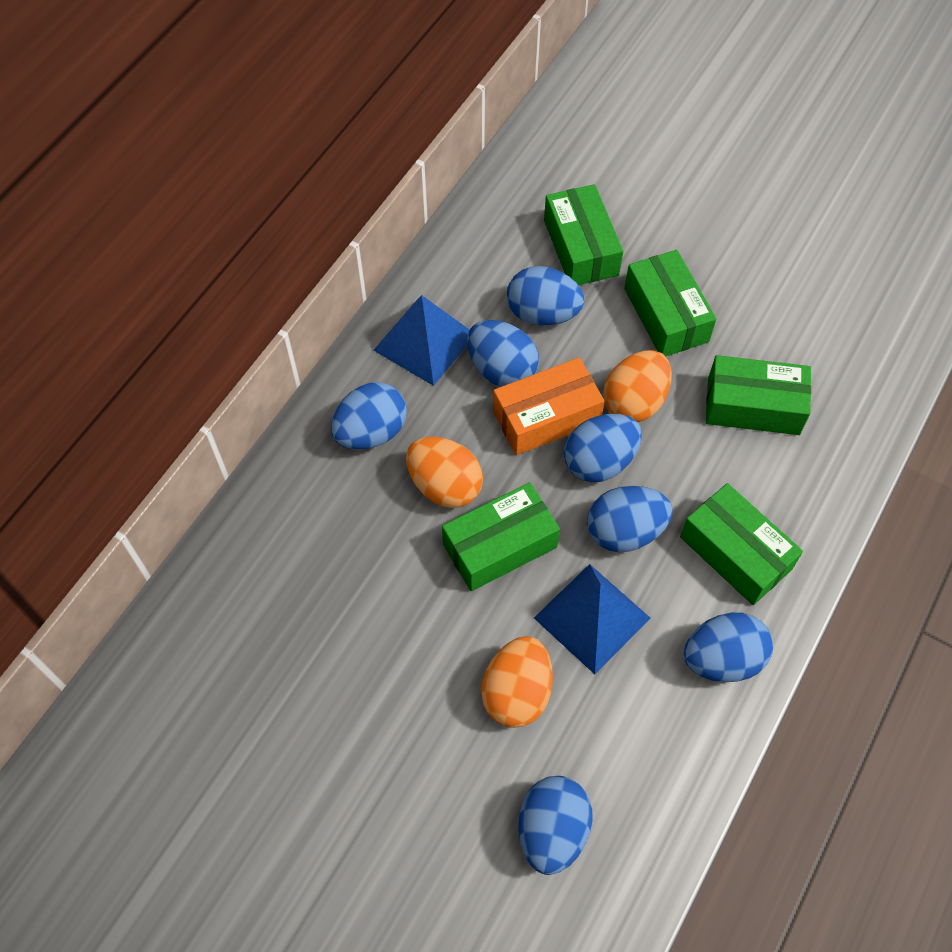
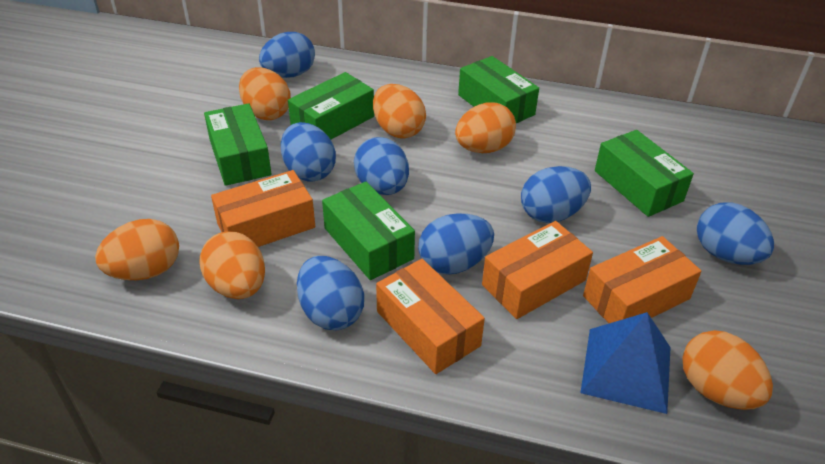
blue pyramid: 2 -> 1
orange box: 1 -> 4
orange egg: 3 -> 6

